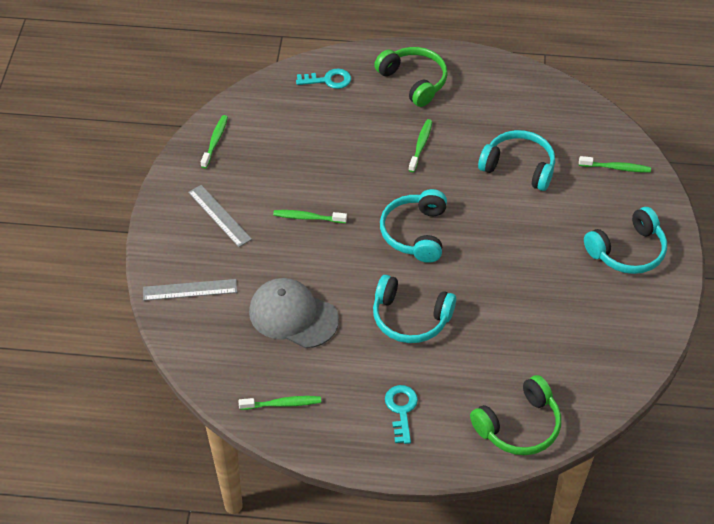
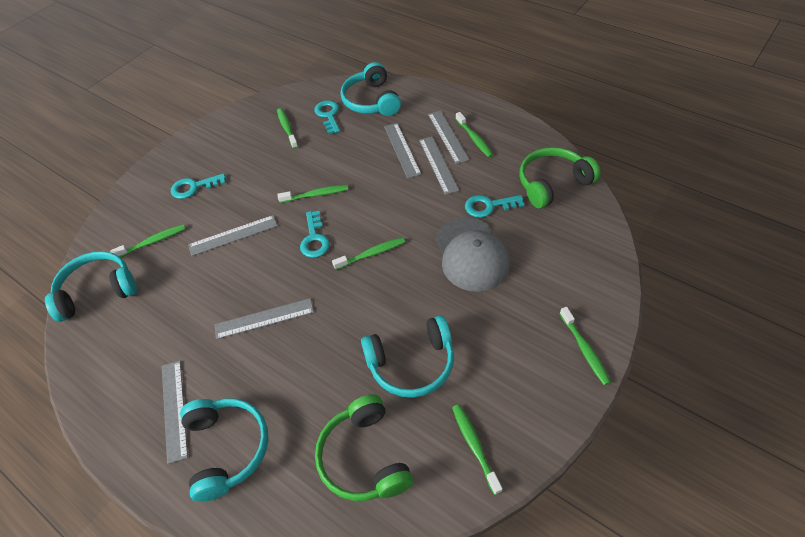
green toothbrush: 5 -> 7
grey ruler: 2 -> 6
turquoise key: 2 -> 4

